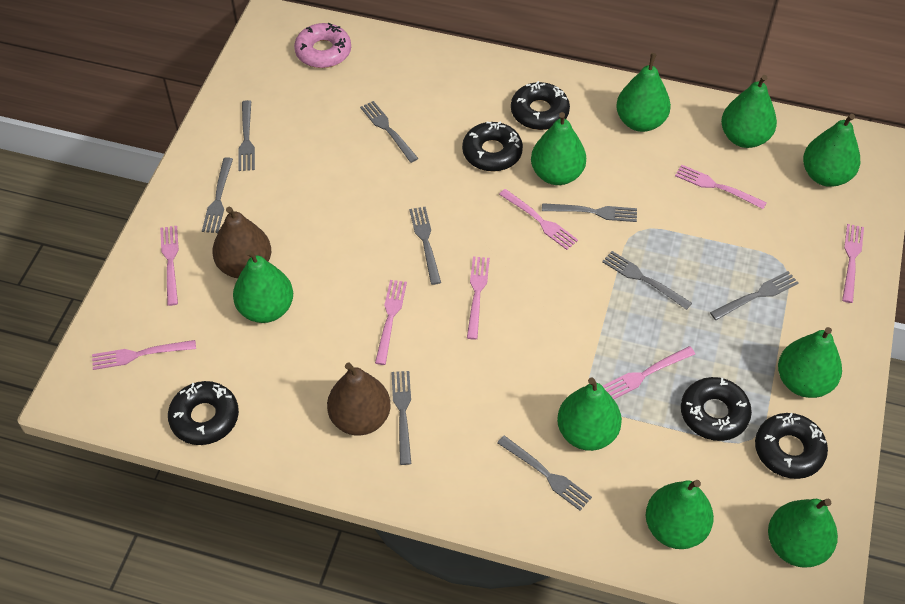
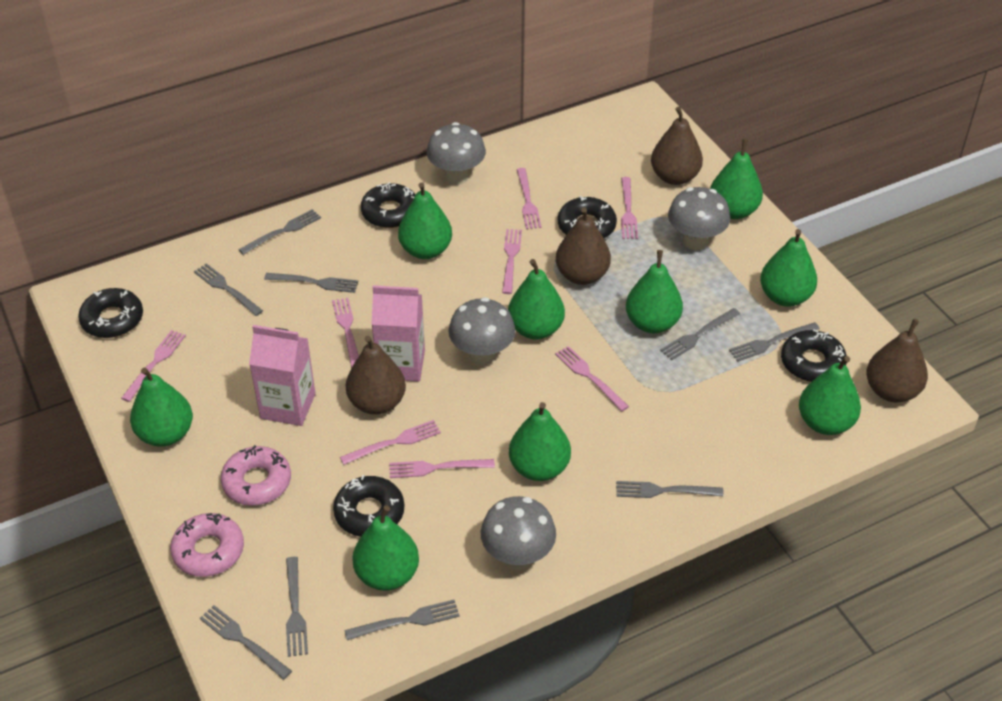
brown pear: 2 -> 4
grey mushroom: 0 -> 4
pink carton: 0 -> 2
pink donut: 1 -> 2

